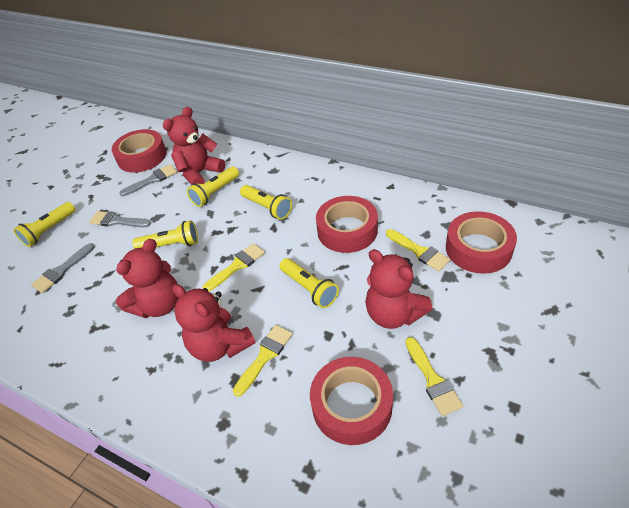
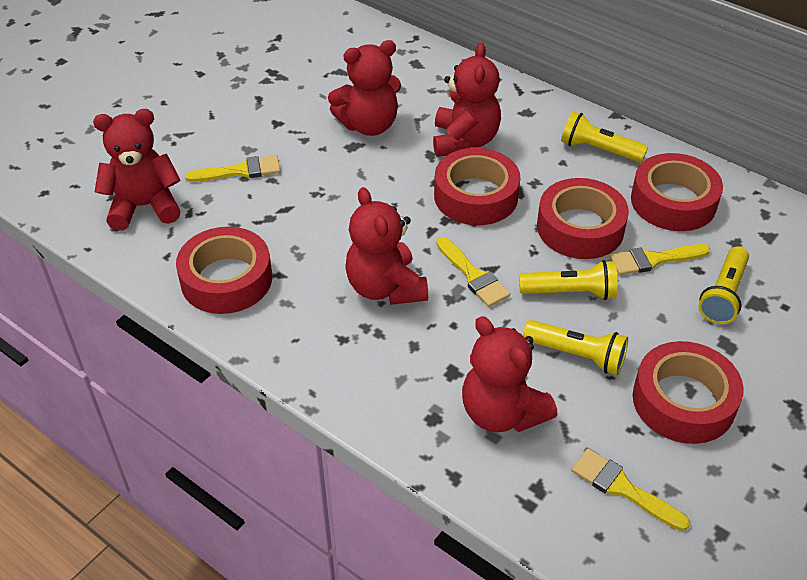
grey brush: 3 -> 0
red tape: 4 -> 5
red teddy bear: 4 -> 5
yellow flashlight: 5 -> 4

